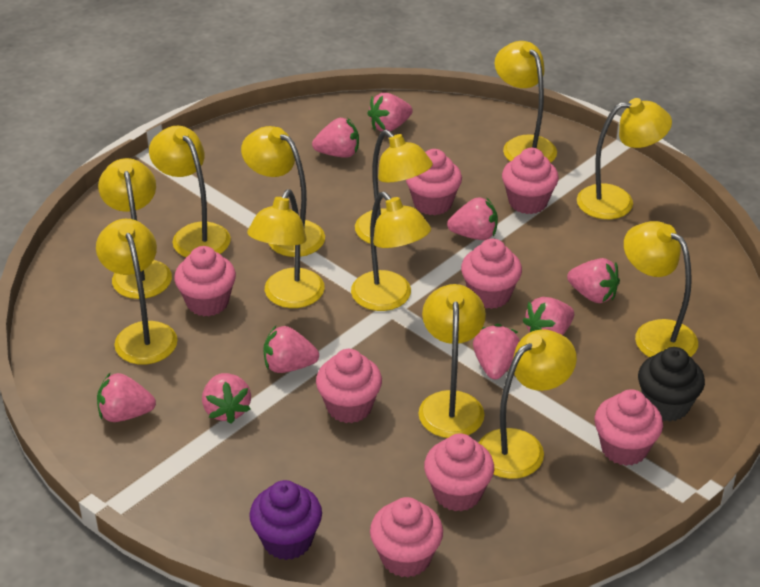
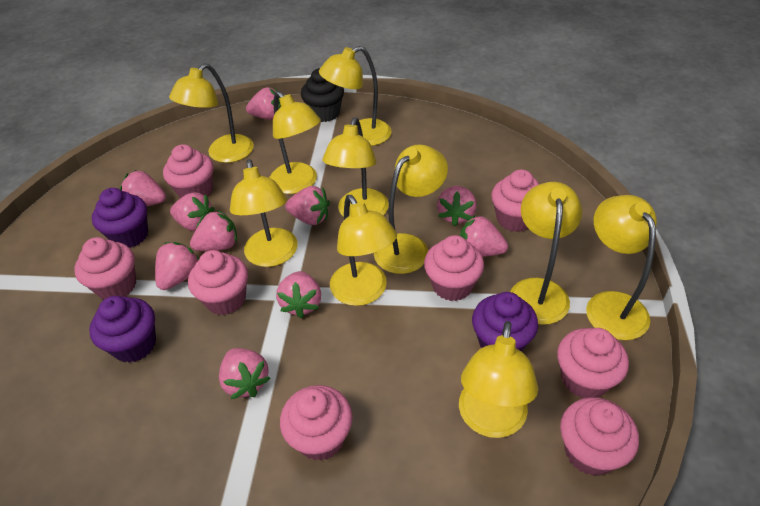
pink strawberry: 9 -> 10
purple cupcake: 1 -> 3
yellow lamp: 12 -> 10

